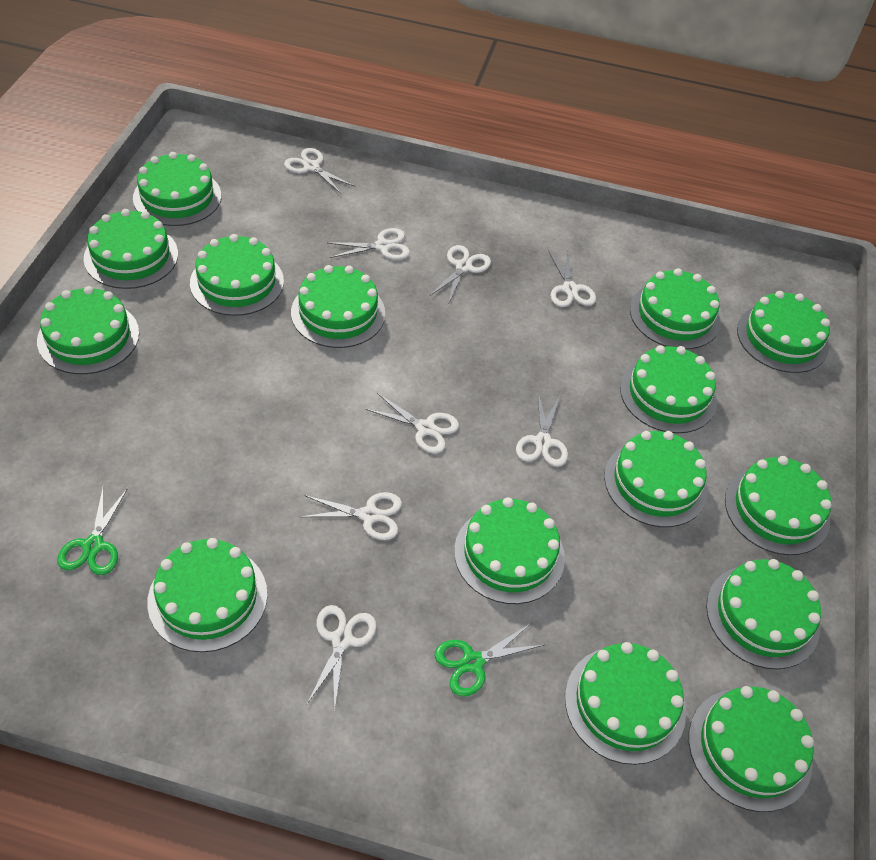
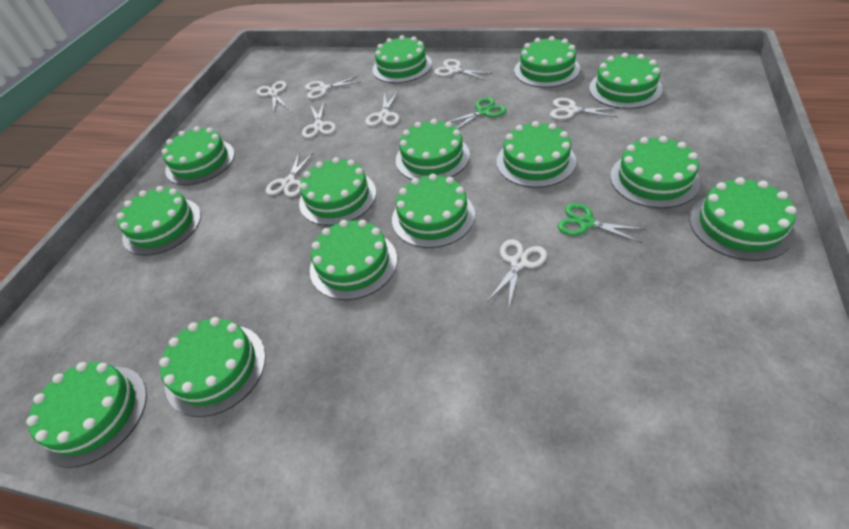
green cake: 15 -> 14

